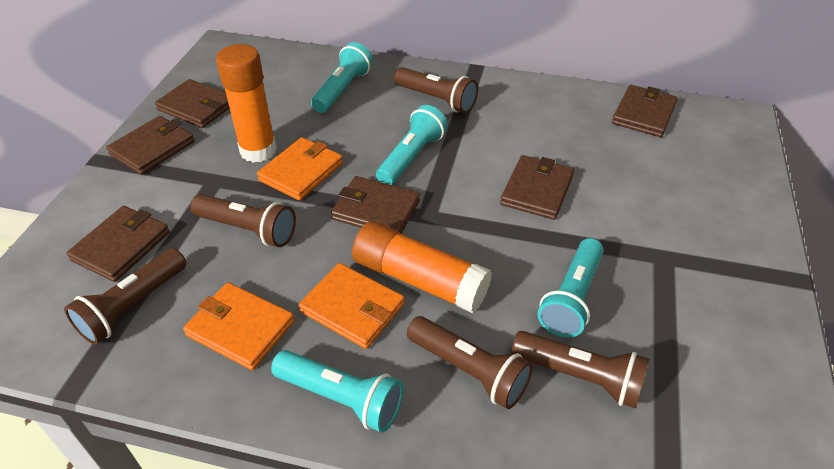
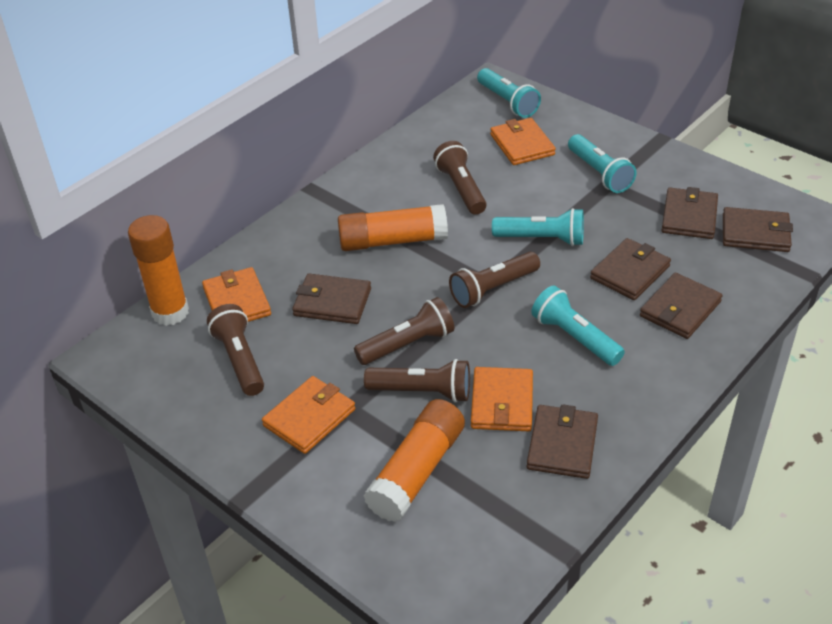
orange glue stick: 2 -> 3
orange wallet: 3 -> 4

